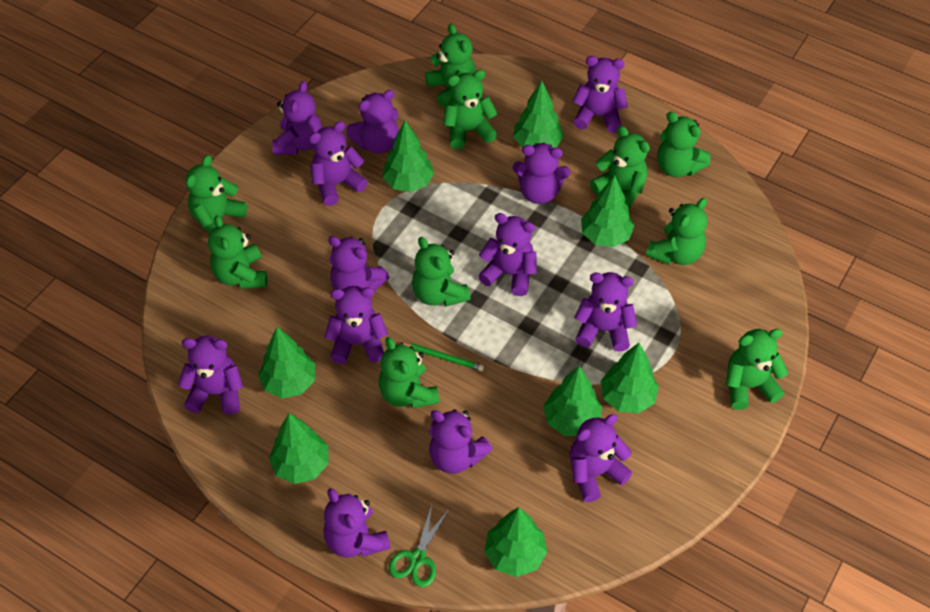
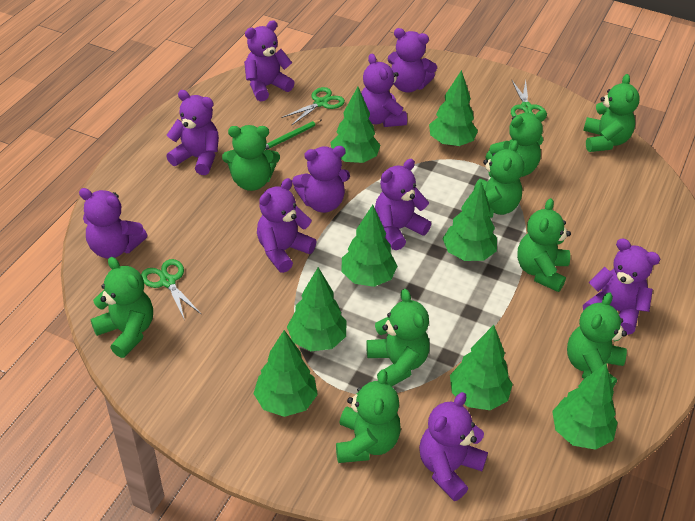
green scissors: 1 -> 3
green teddy bear: 10 -> 9
purple teddy bear: 13 -> 10

